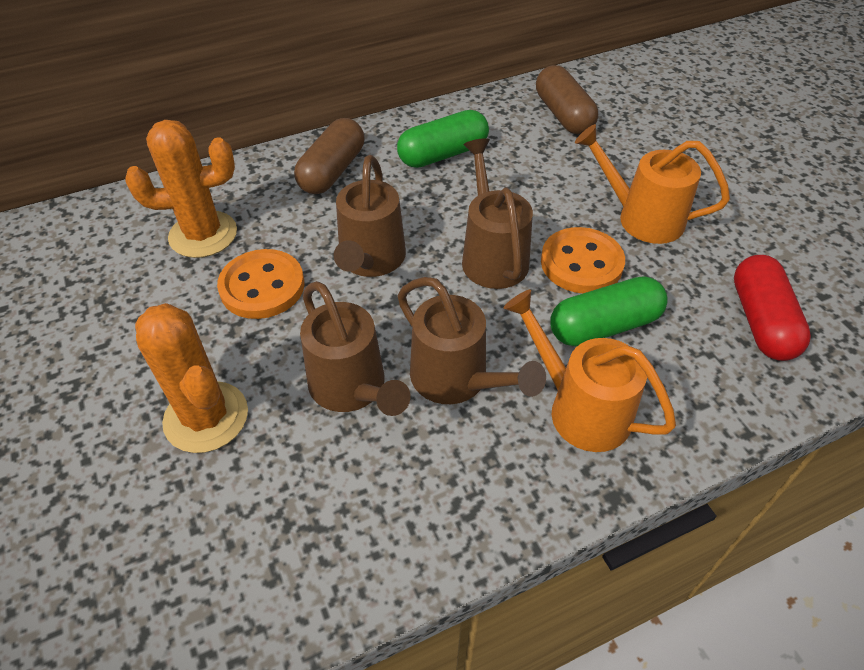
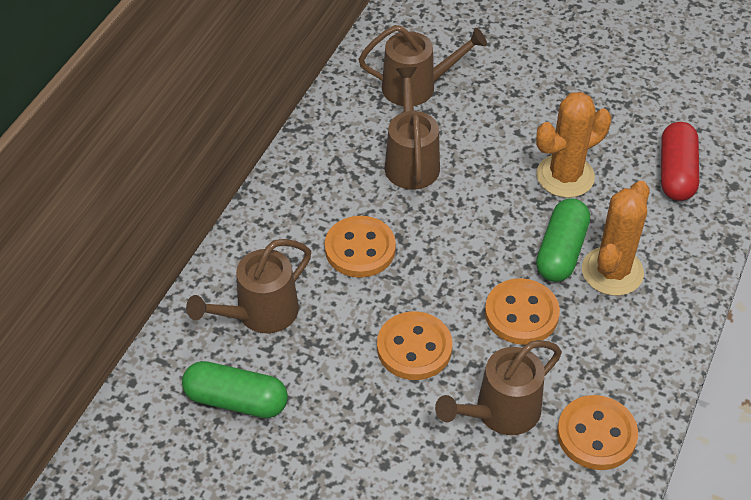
brown capsule: 2 -> 0
orange button: 2 -> 4
orange watering can: 2 -> 0

